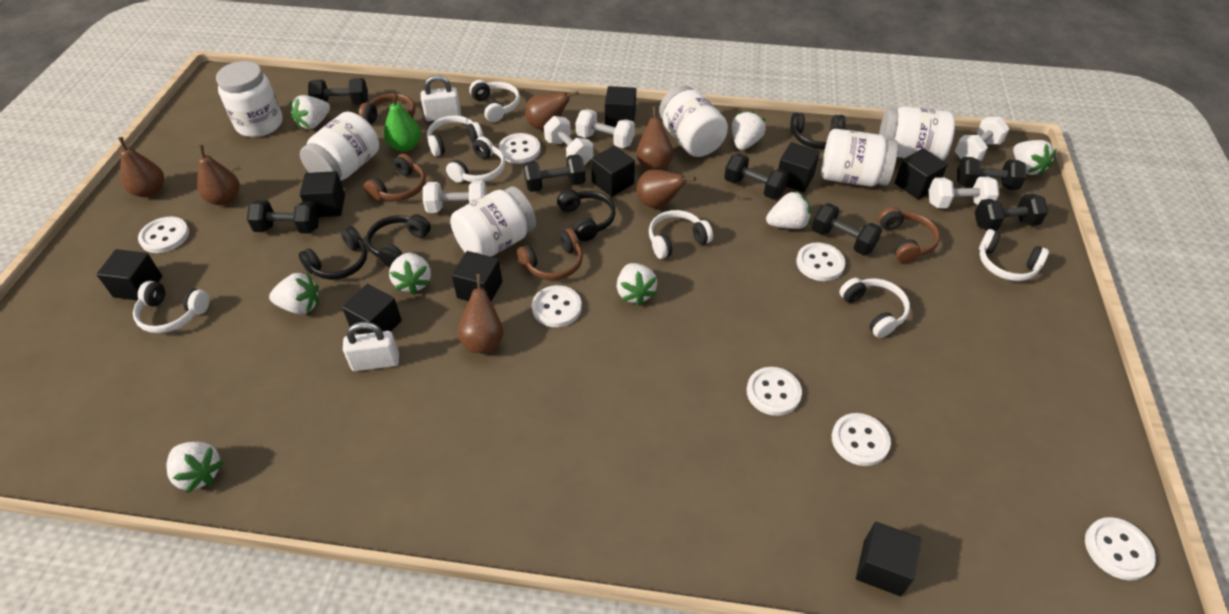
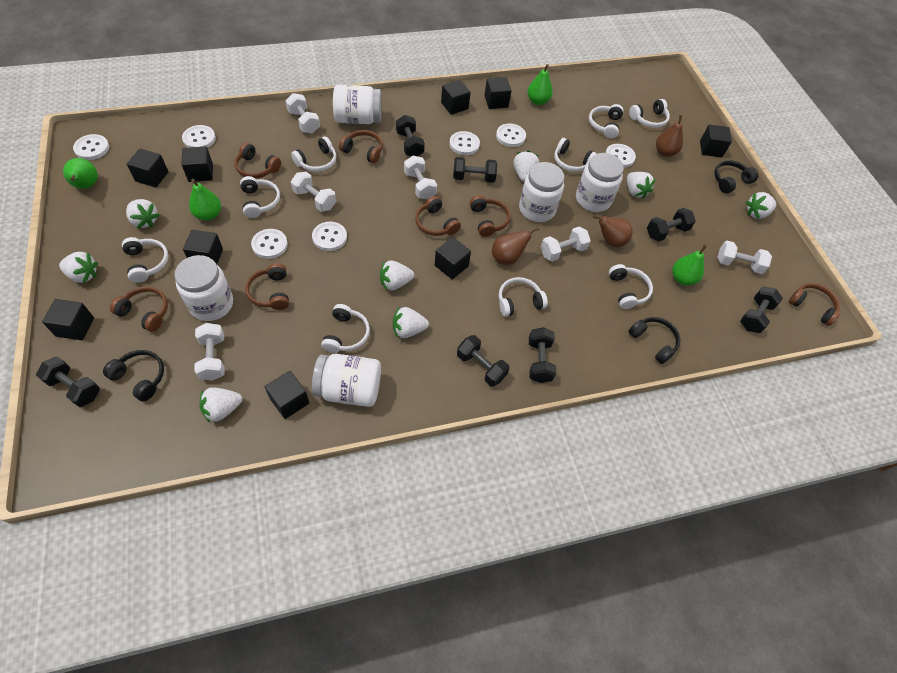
black headphones: 4 -> 3
brown headphones: 4 -> 7
brown pear: 6 -> 3
green pear: 1 -> 4
white dumbbell: 5 -> 6
white headphones: 7 -> 9
white jar: 6 -> 5
white padlock: 2 -> 0

